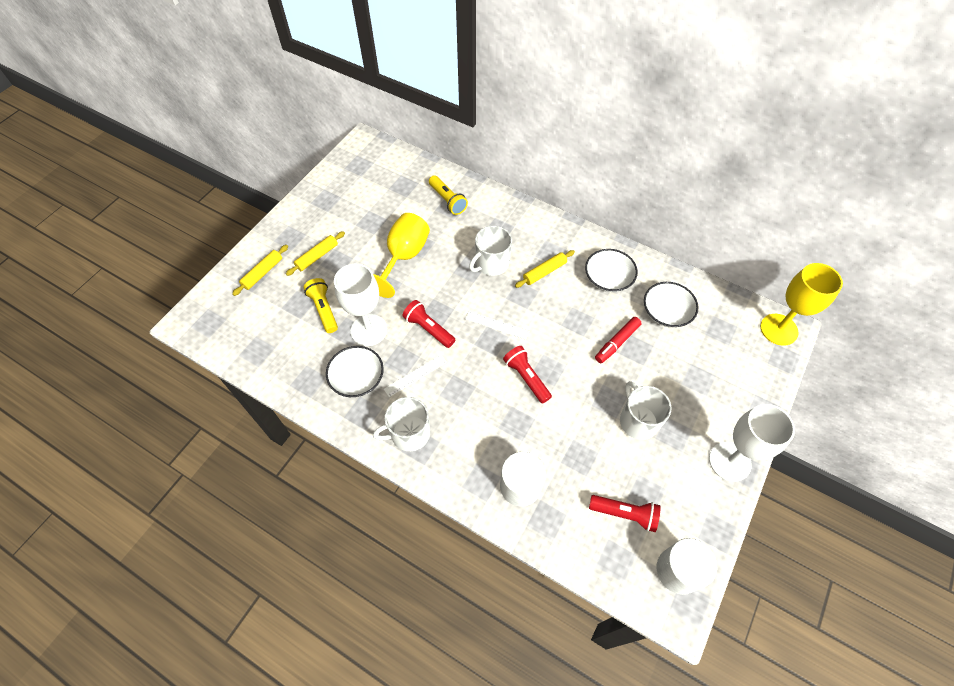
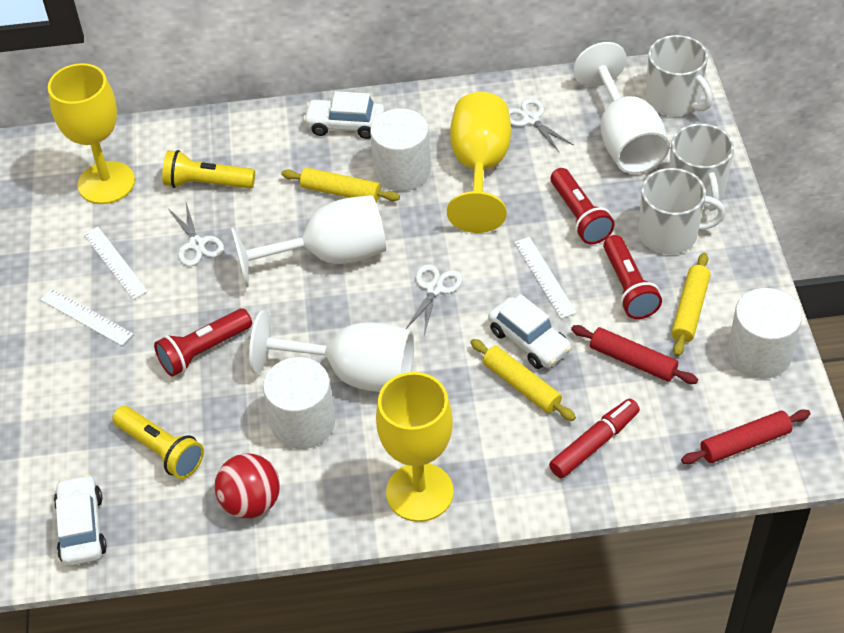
red ball: 0 -> 1
red rolling pin: 0 -> 2
white bowl: 3 -> 0
white car: 0 -> 3
white cylinder: 2 -> 3
white goblet: 2 -> 3
white ruler: 2 -> 3
white scissors: 0 -> 3
yellow goblet: 2 -> 3

